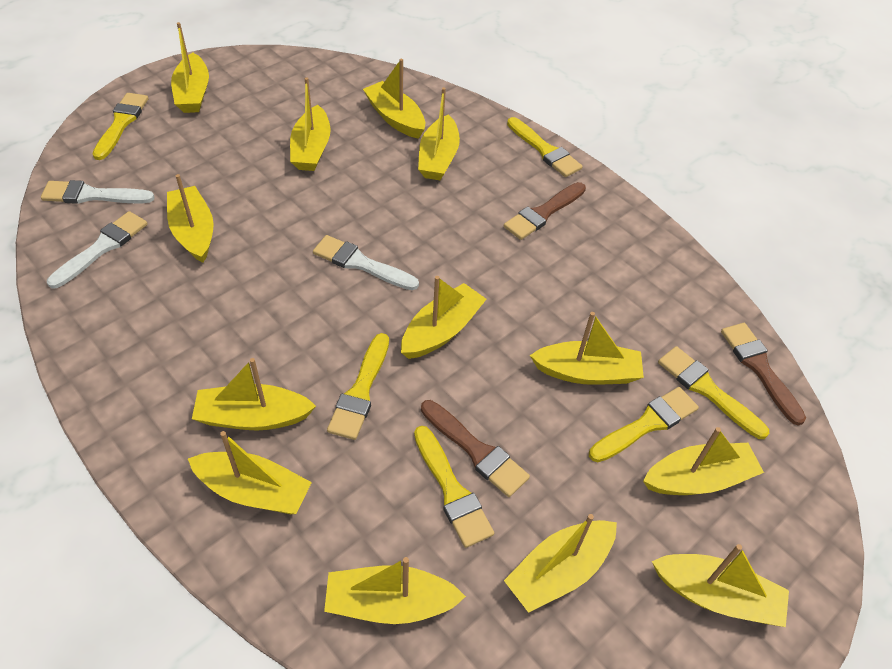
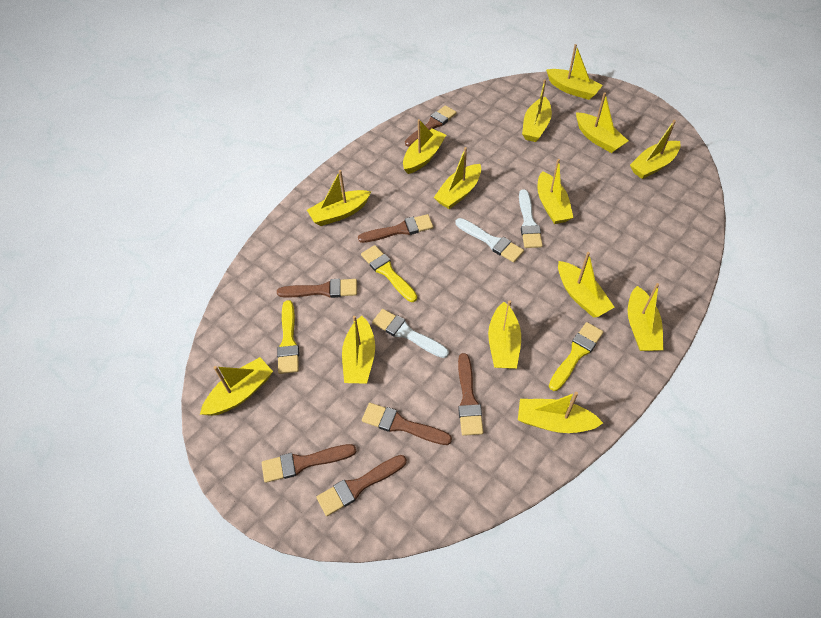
brown brush: 3 -> 7
yellow boat: 13 -> 14
yellow brush: 6 -> 3

